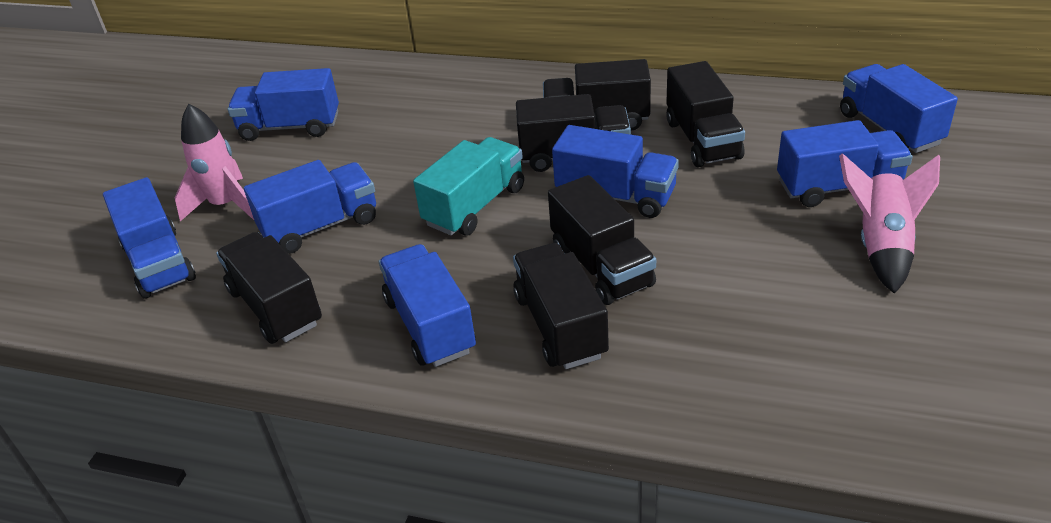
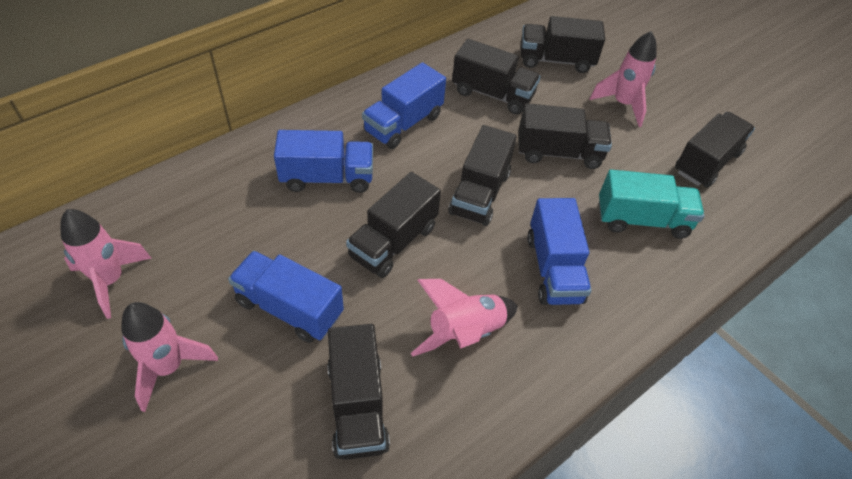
black truck: 6 -> 7
blue truck: 7 -> 4
pink rocket: 2 -> 4

